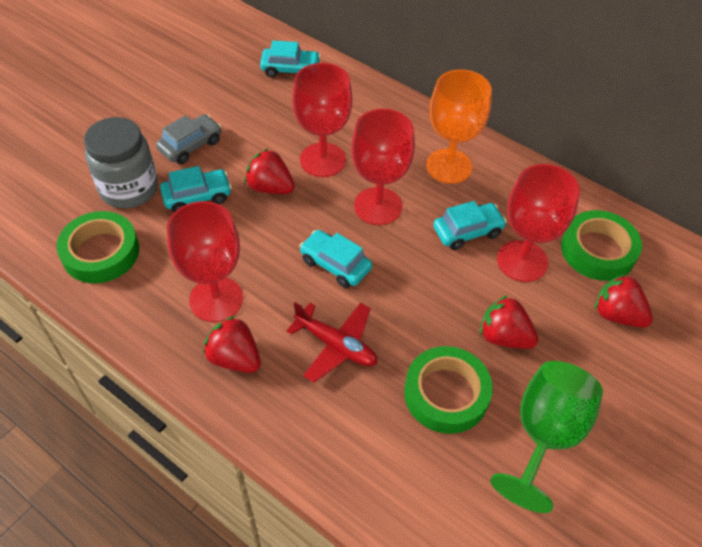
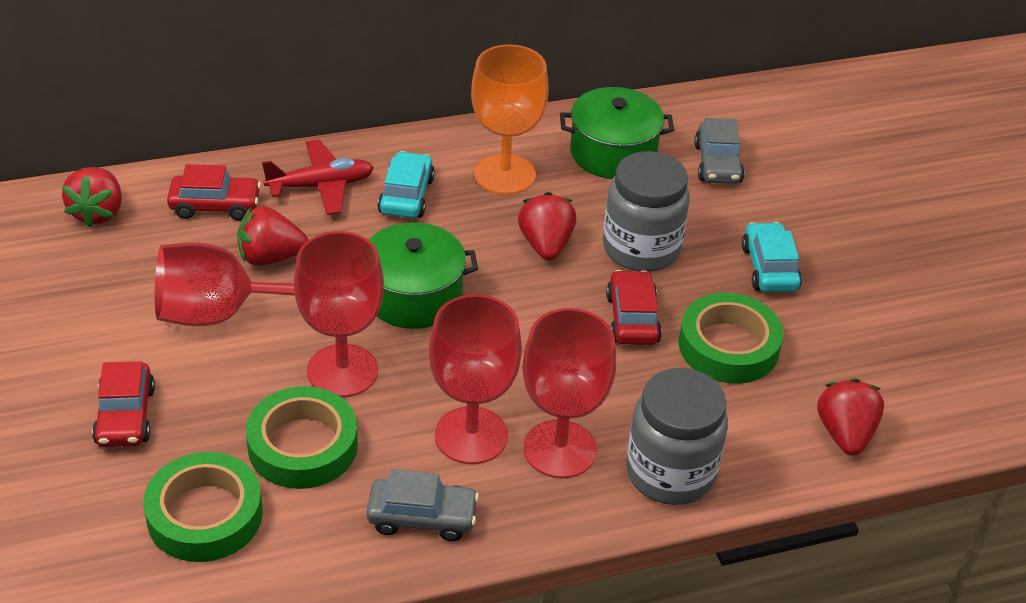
green goblet: 1 -> 0
green pot: 0 -> 2
grey car: 1 -> 2
grey jar: 1 -> 2
red car: 0 -> 3
turquoise car: 4 -> 2

